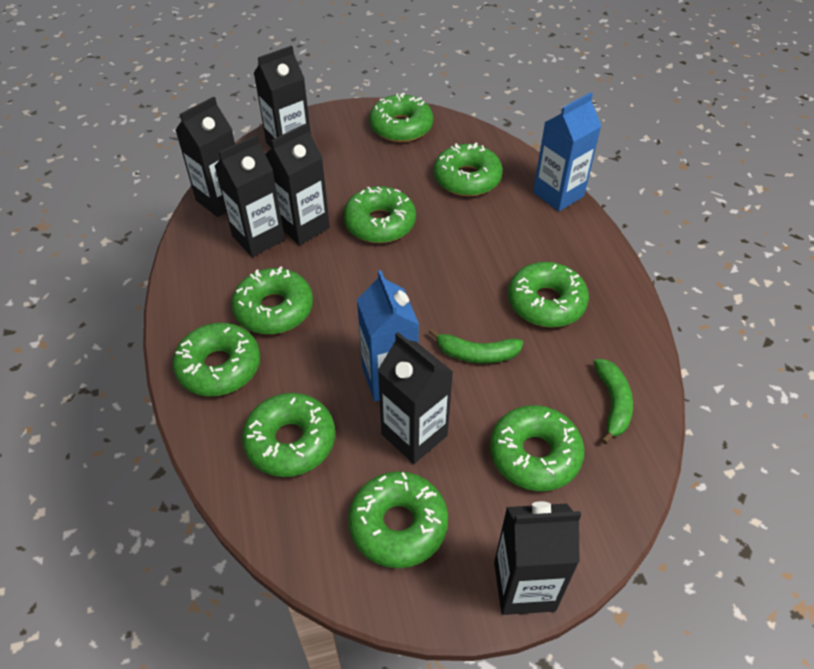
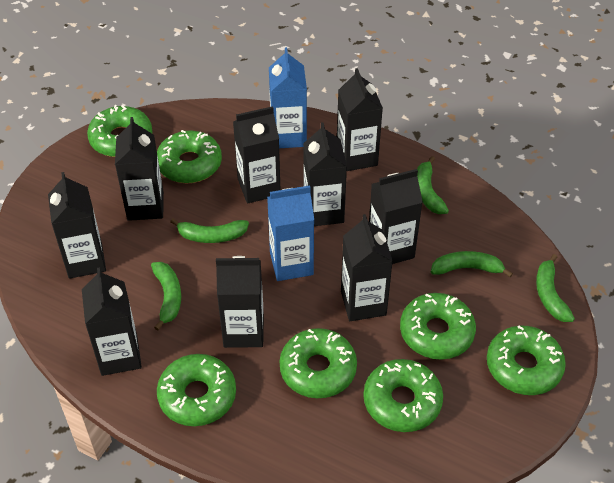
black carton: 6 -> 9
green banana: 2 -> 5
green donut: 9 -> 7

